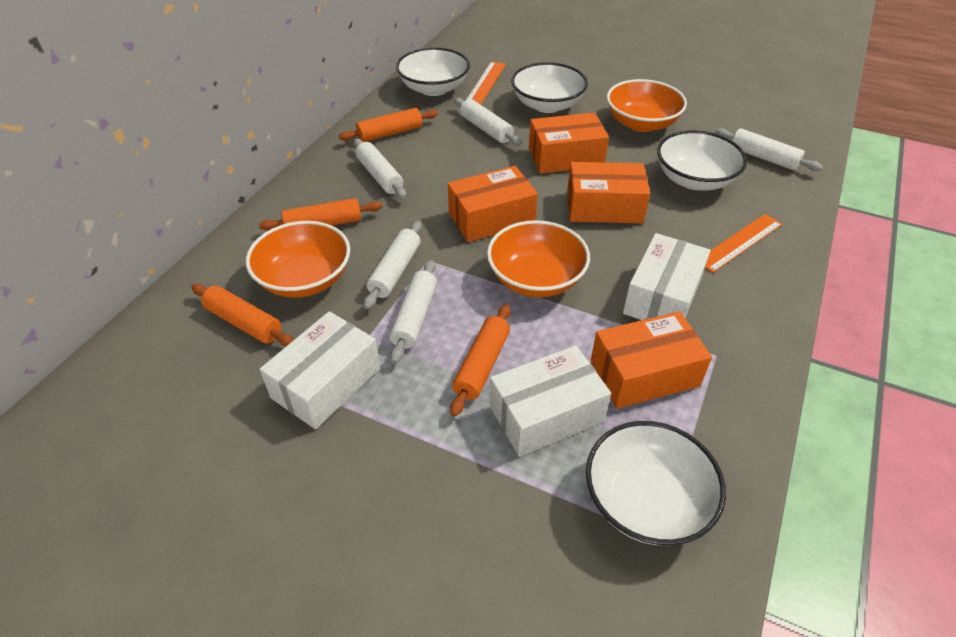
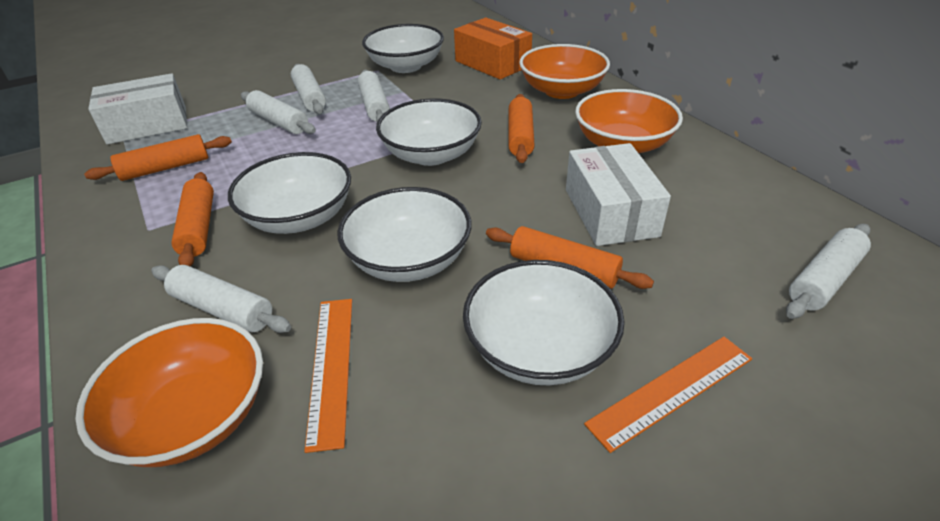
orange box: 4 -> 1
white bowl: 4 -> 5
white box: 3 -> 2

